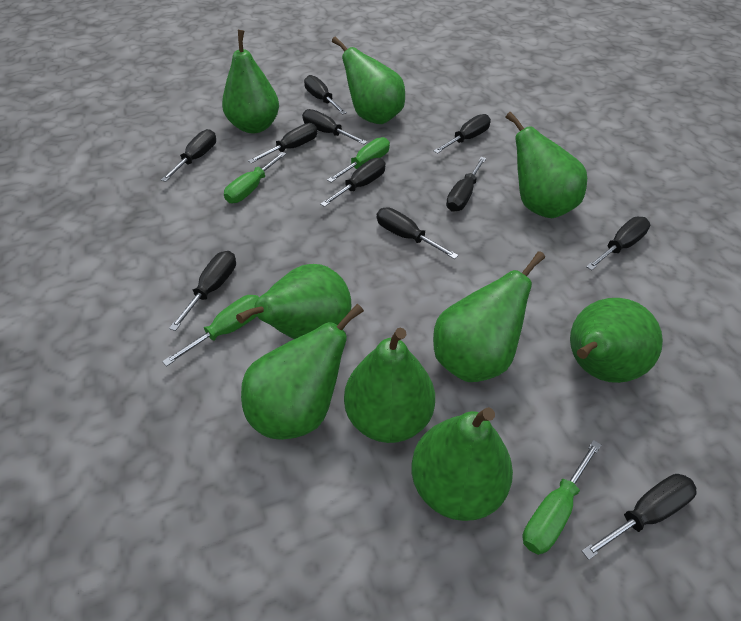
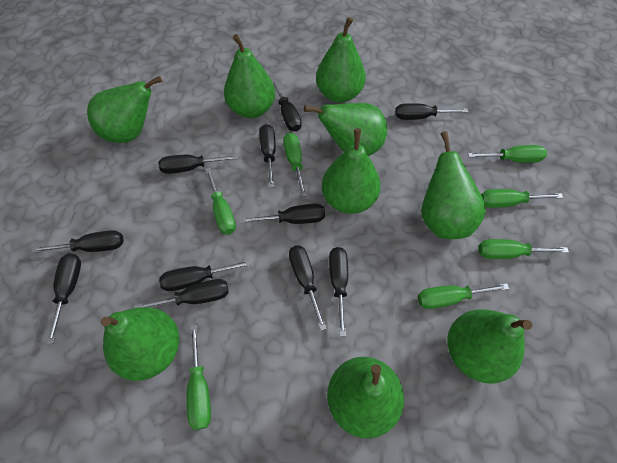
green screwdriver: 4 -> 7

